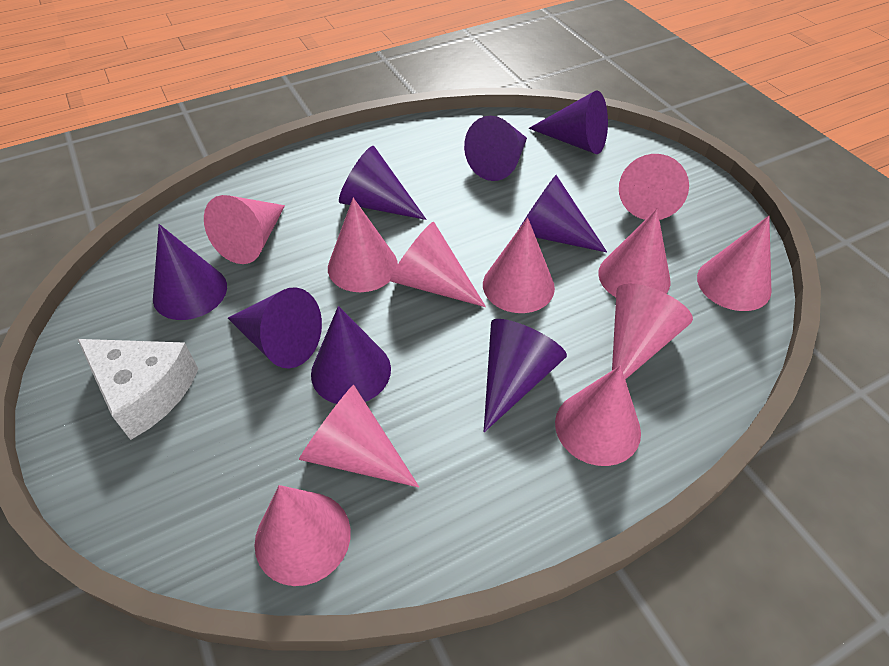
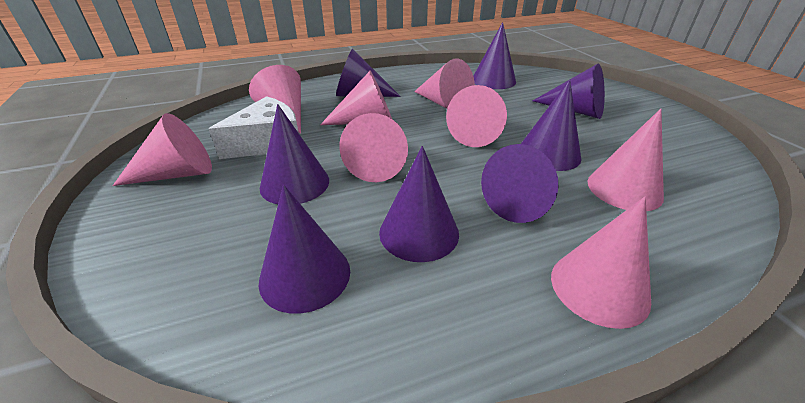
pink cone: 11 -> 8

